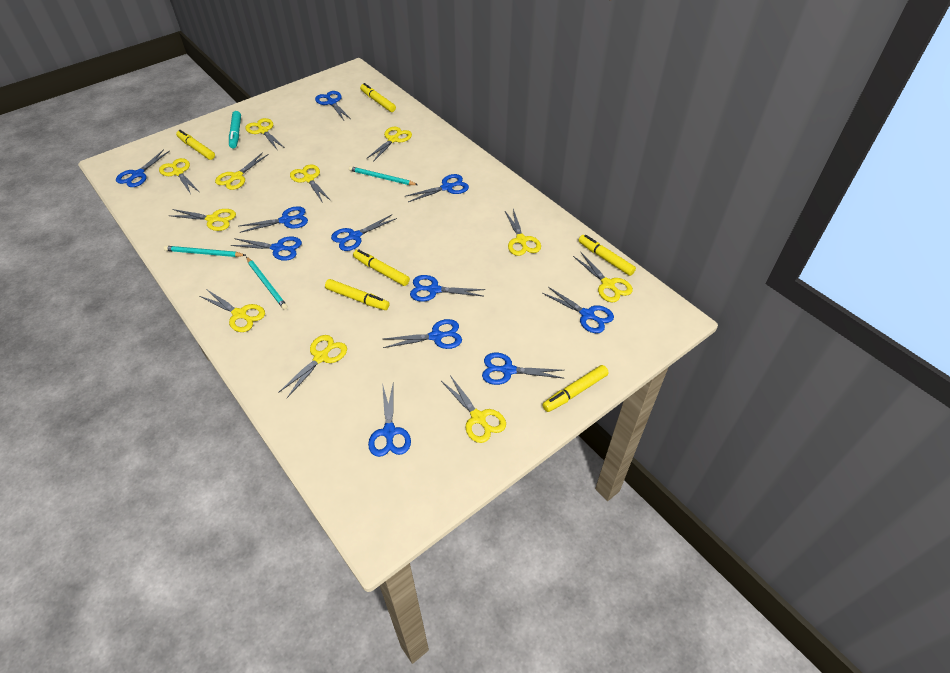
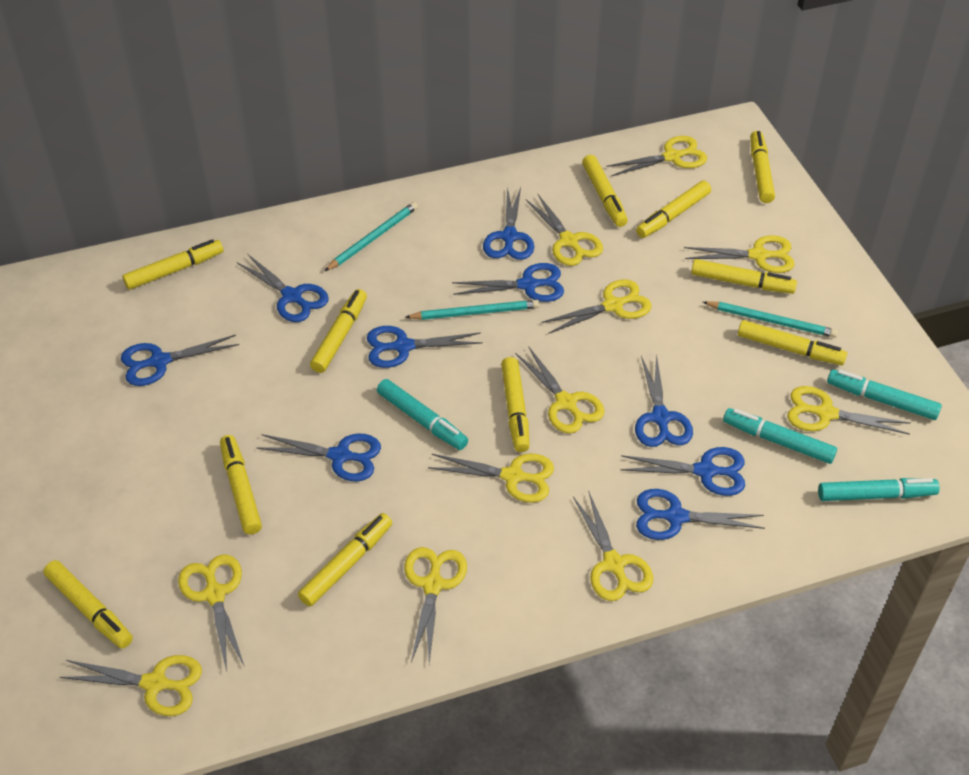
blue scissors: 11 -> 9
turquoise marker: 1 -> 4
yellow marker: 6 -> 11

